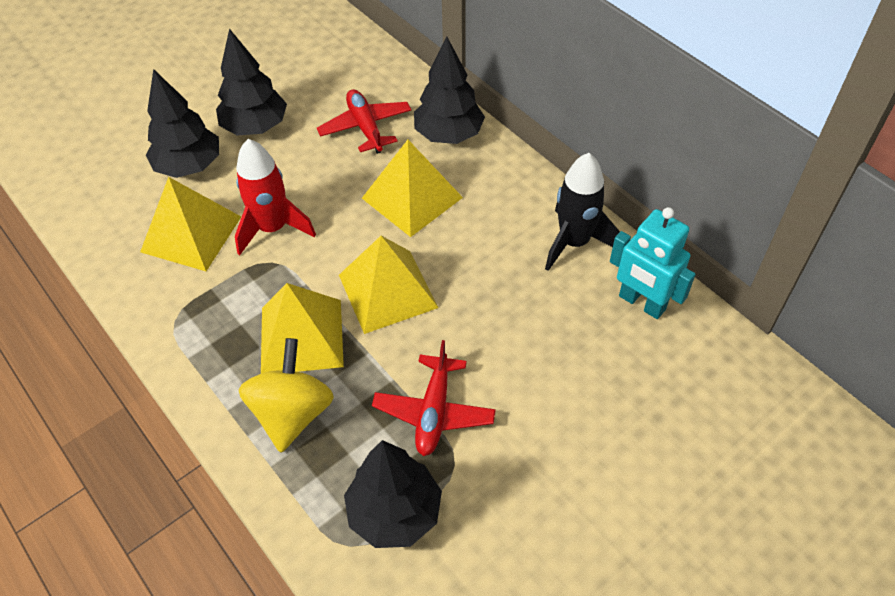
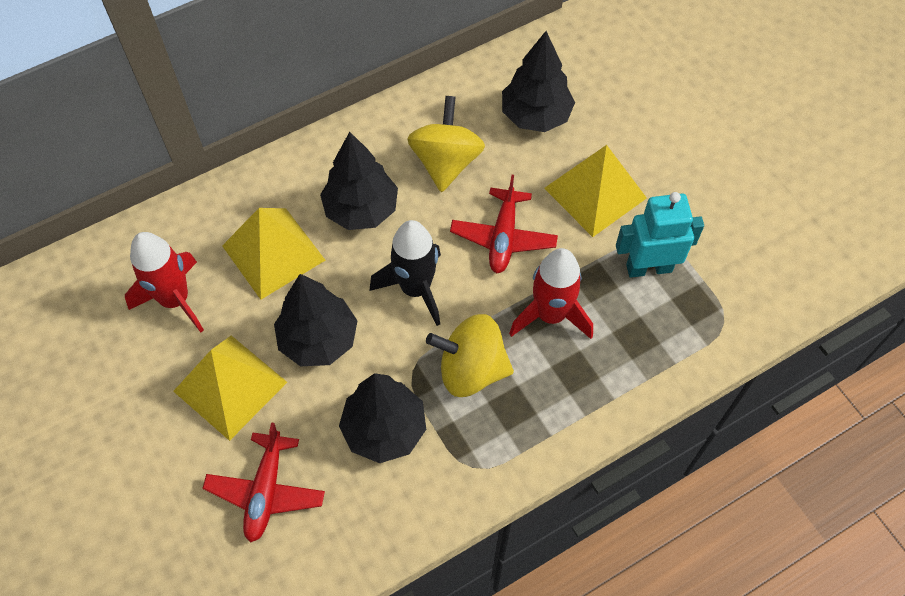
red rocket: 1 -> 2
yellow pyramid: 4 -> 3
yellow spinning top: 1 -> 2

